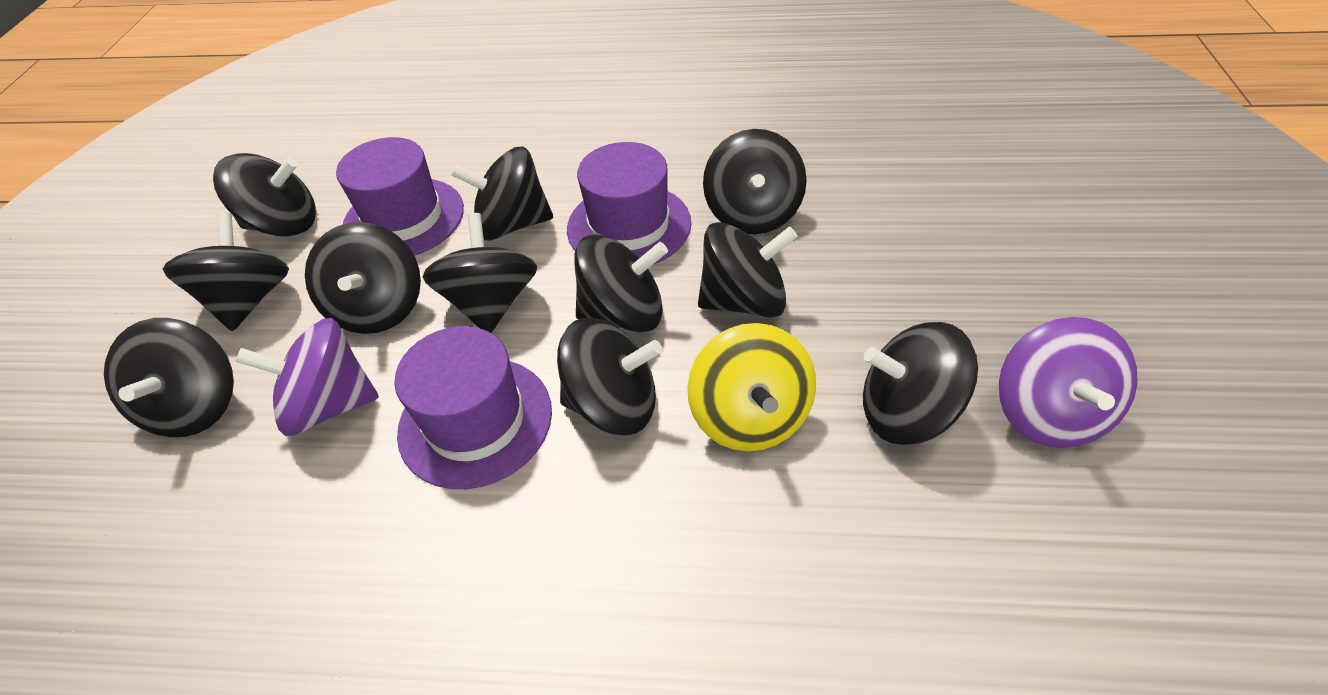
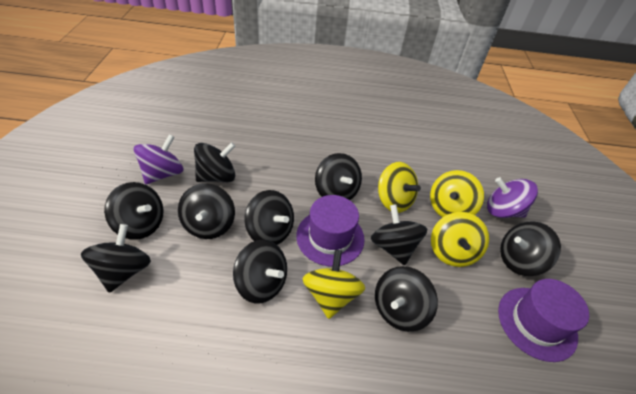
black spinning top: 11 -> 10
purple hat: 3 -> 2
yellow spinning top: 1 -> 4

